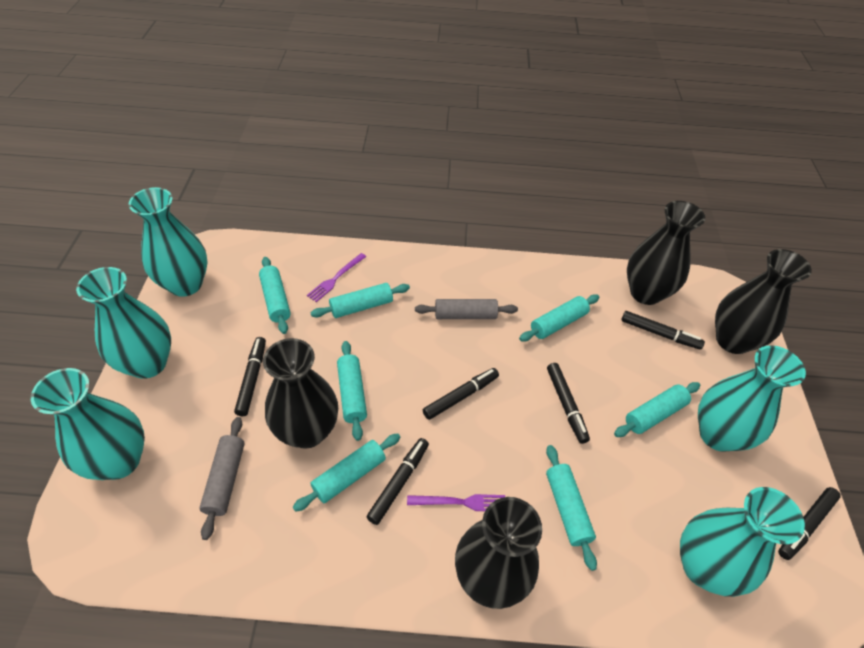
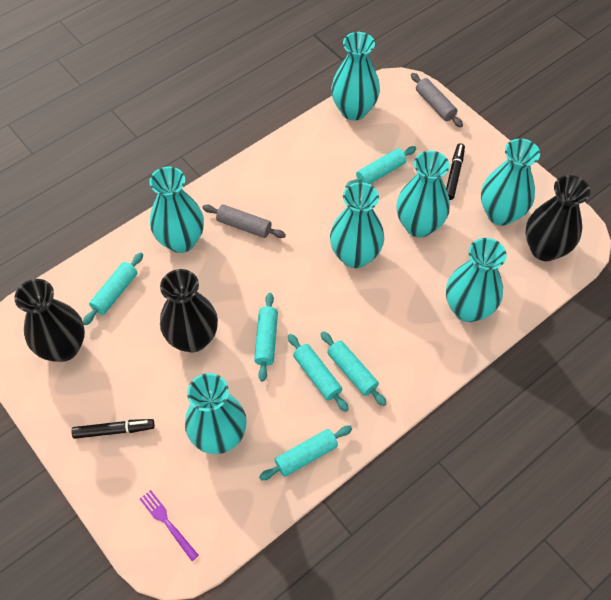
black marker: 6 -> 2
black vase: 4 -> 3
purple fork: 2 -> 1
turquoise rolling pin: 7 -> 6
turquoise vase: 5 -> 7

